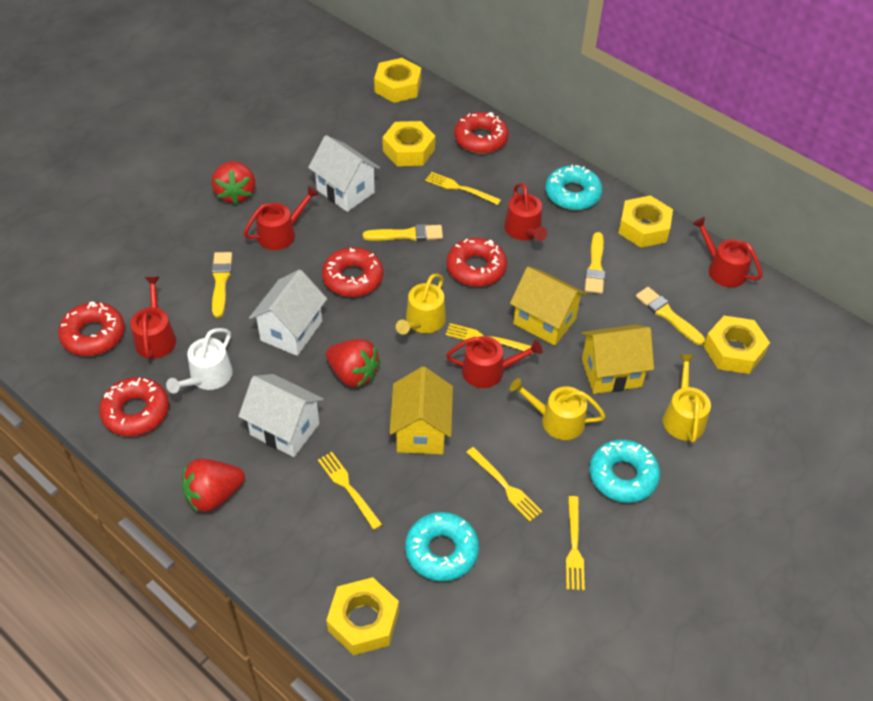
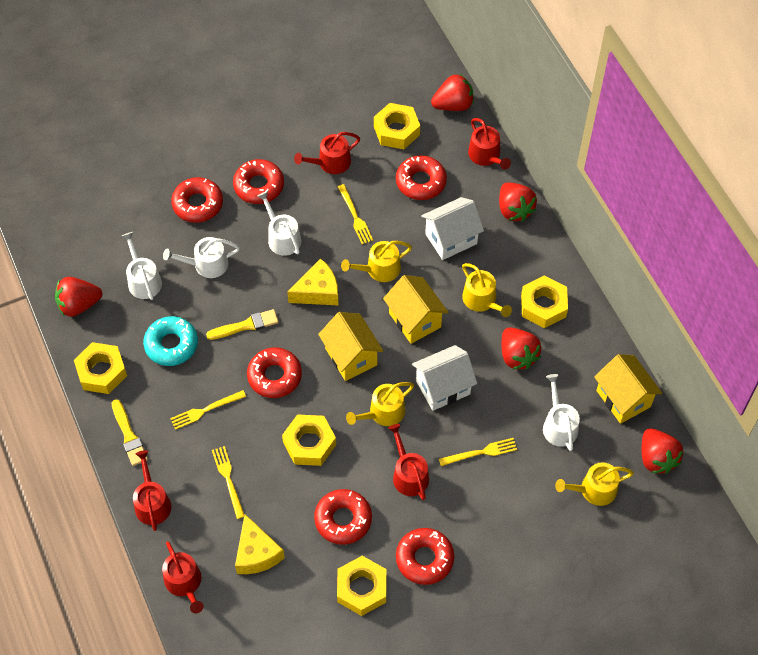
red donut: 5 -> 6
red strawberry: 3 -> 5
turquoise donut: 3 -> 1
white house: 3 -> 2
white watering can: 1 -> 4
yellow brush: 4 -> 2
yellow cheese: 0 -> 2
yellow fork: 5 -> 4
yellow watering can: 3 -> 4

